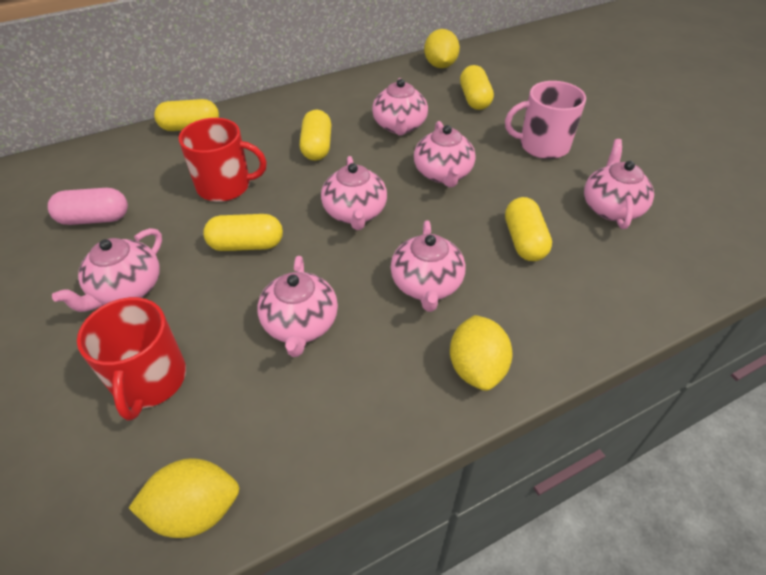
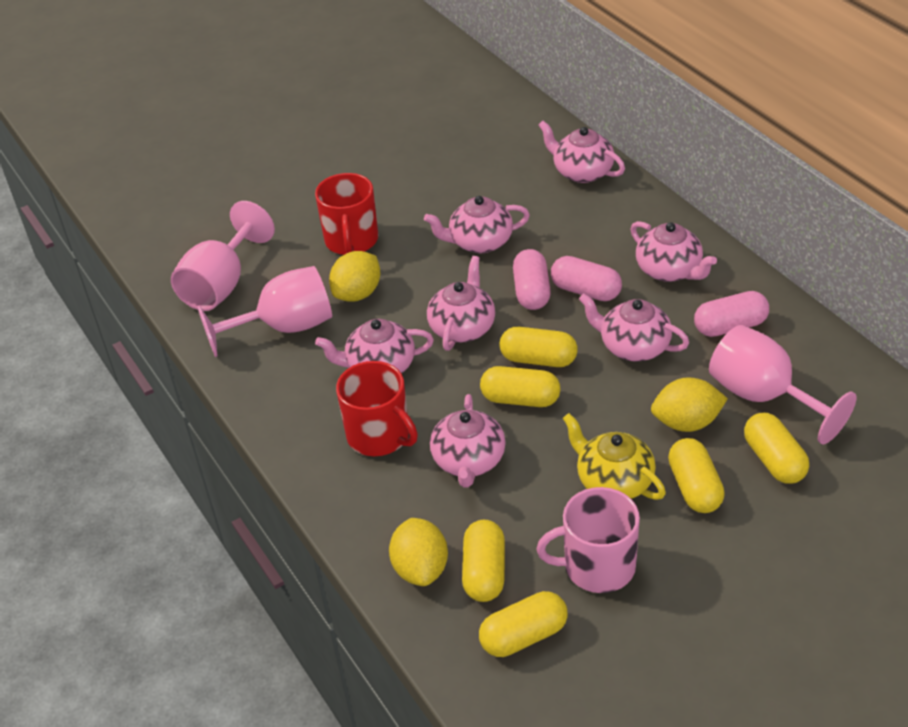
pink capsule: 1 -> 3
pink goblet: 0 -> 3
yellow capsule: 5 -> 6
yellow teapot: 0 -> 1

